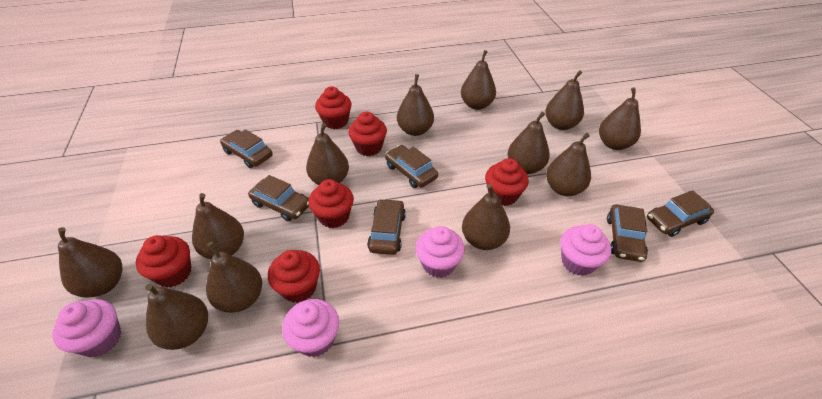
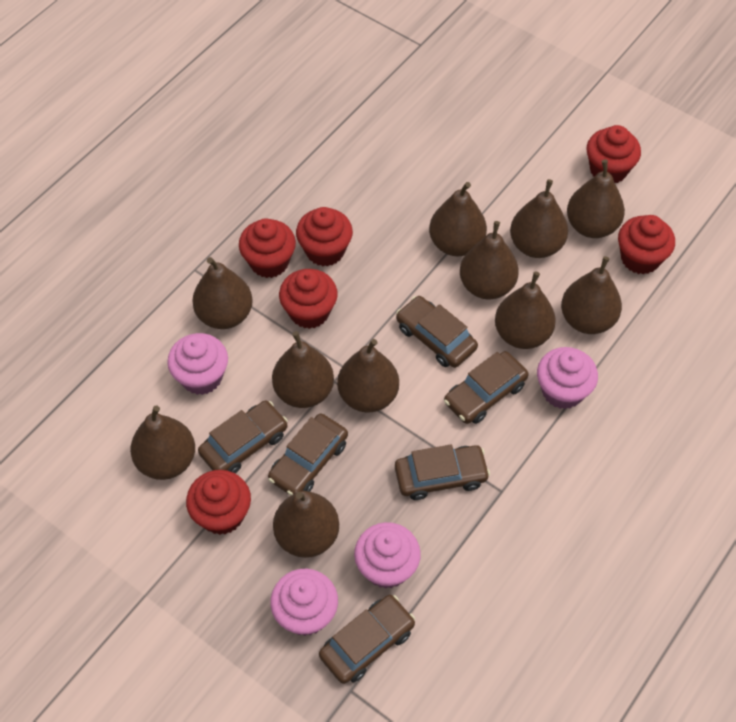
brown pear: 12 -> 11

